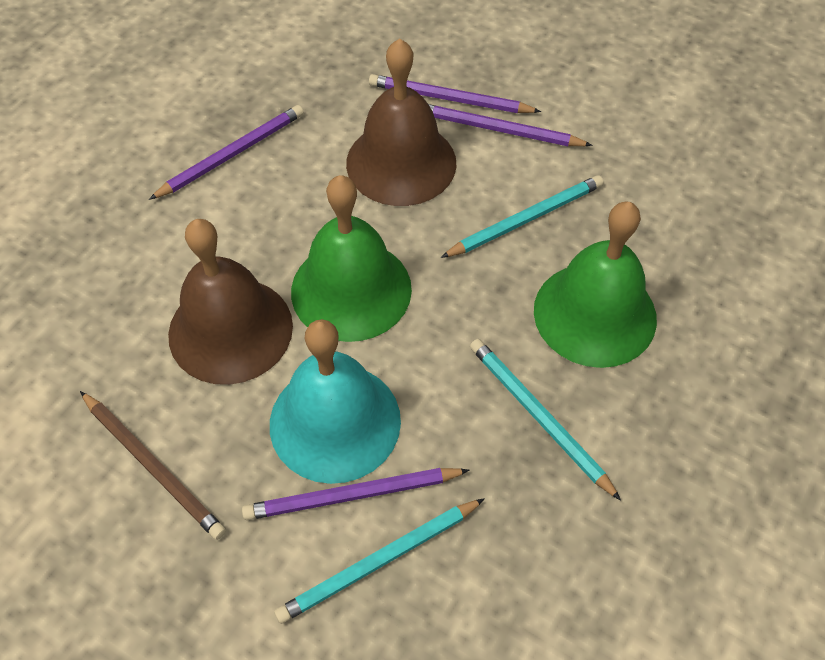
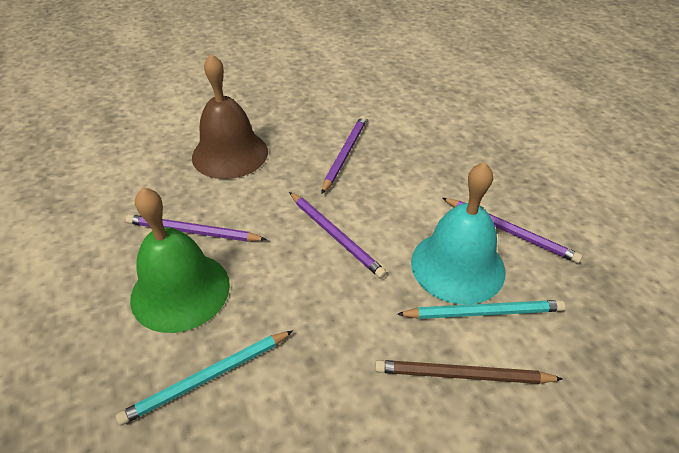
brown bell: 2 -> 1
green bell: 2 -> 1
turquoise pencil: 3 -> 2

